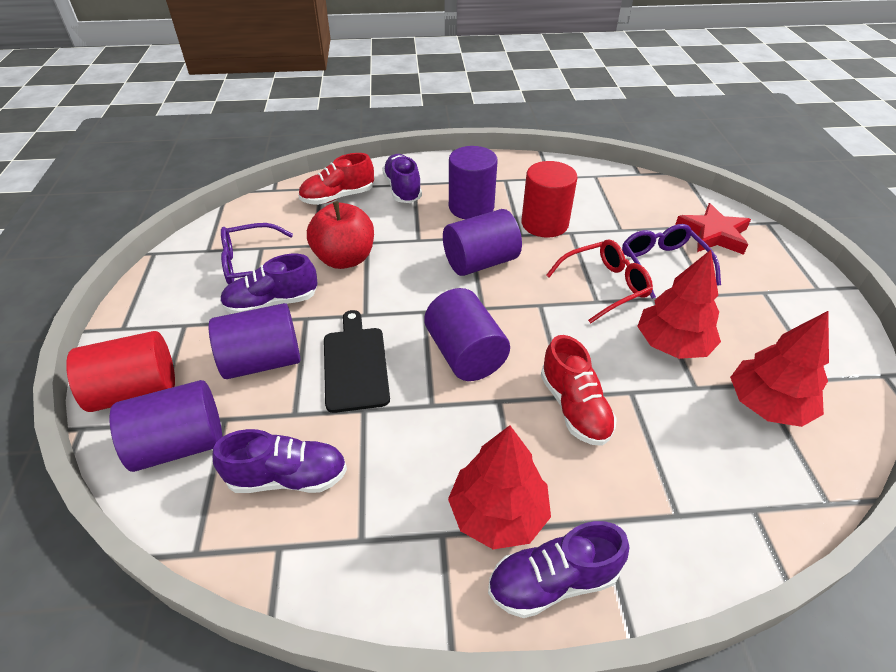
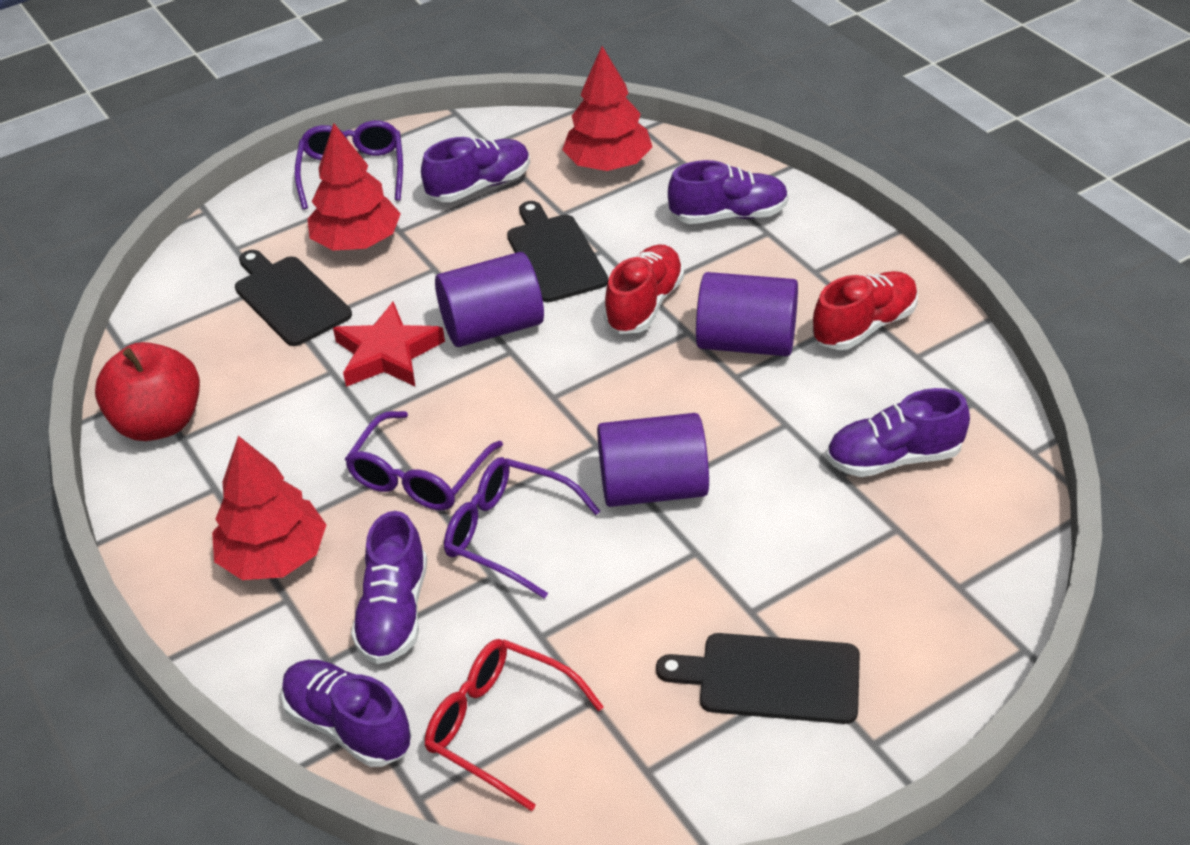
black cutting board: 1 -> 3
purple cylinder: 5 -> 3
purple glasses: 2 -> 3
purple shoe: 4 -> 5
red cylinder: 2 -> 0

